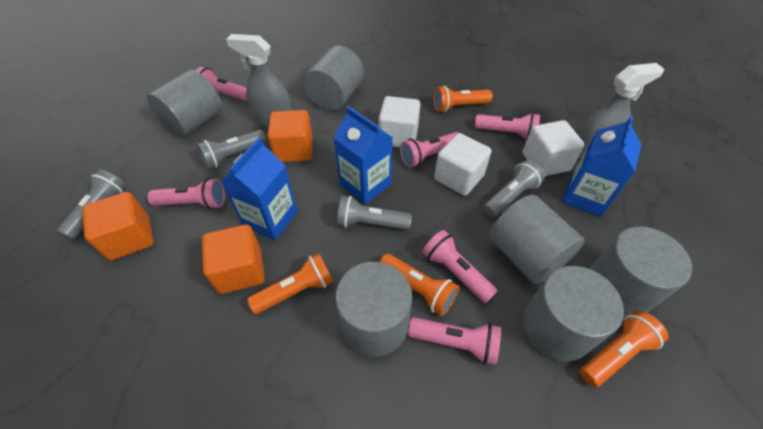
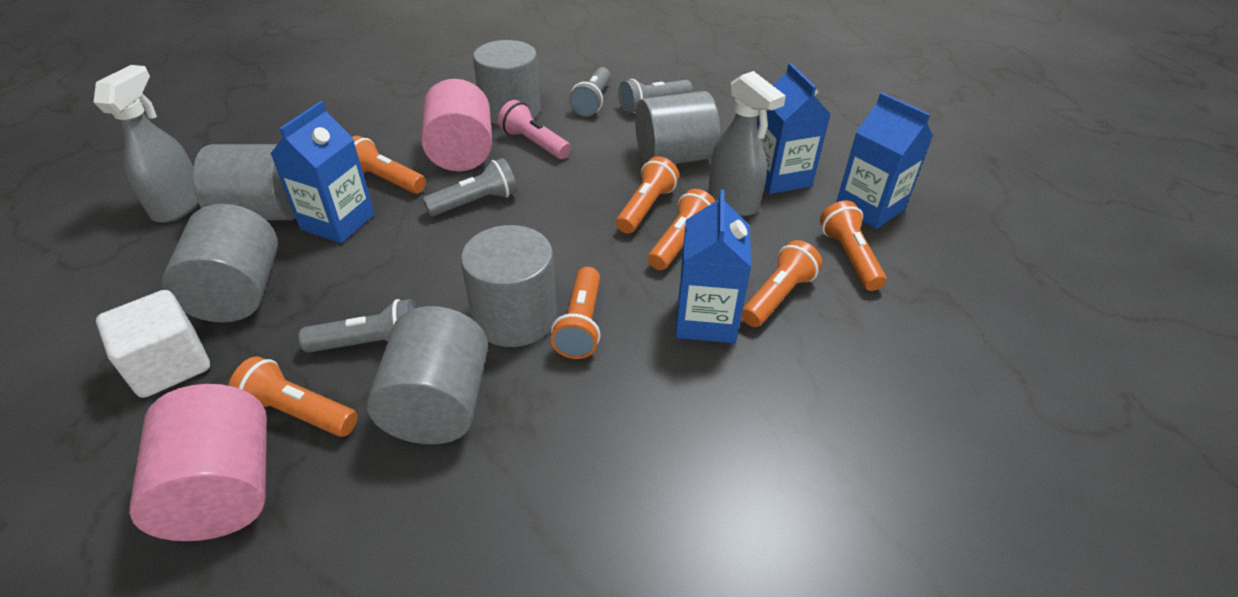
blue carton: 3 -> 4
orange cube: 3 -> 0
orange flashlight: 4 -> 7
pink cylinder: 0 -> 2
pink flashlight: 6 -> 1
white cube: 3 -> 1

